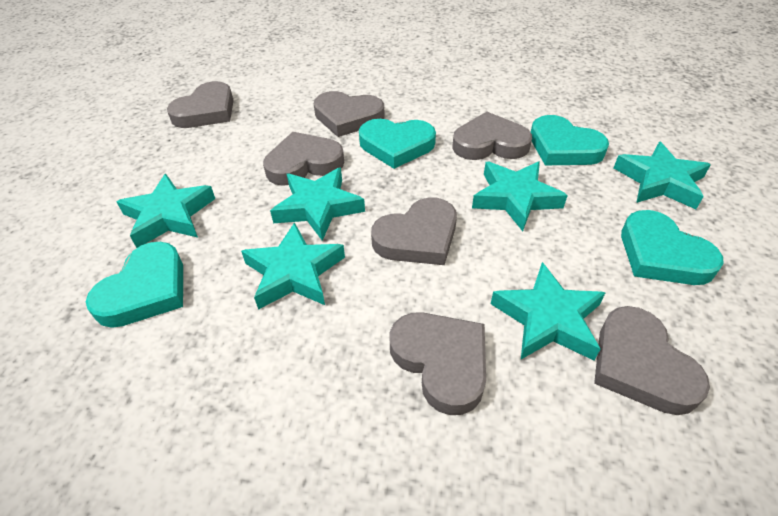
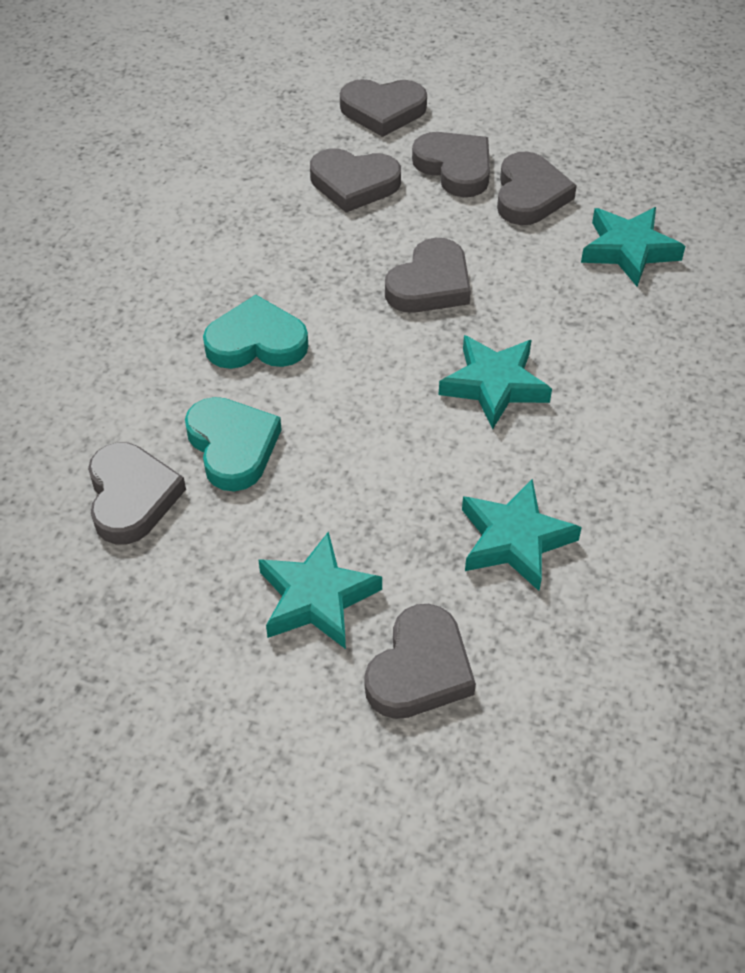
turquoise heart: 4 -> 2
turquoise star: 6 -> 4

